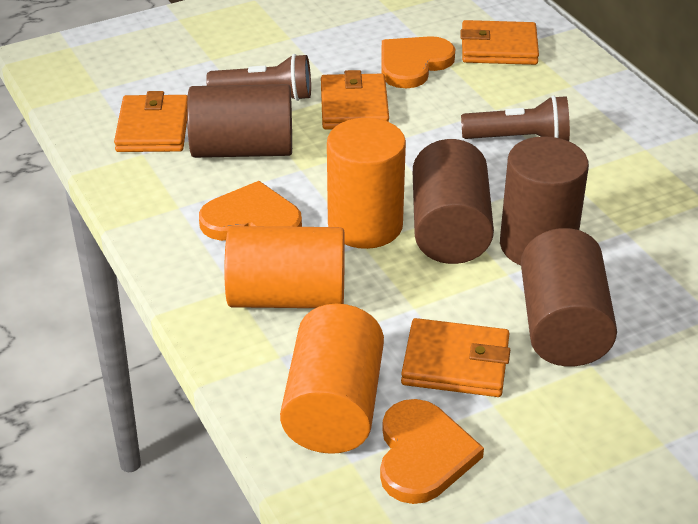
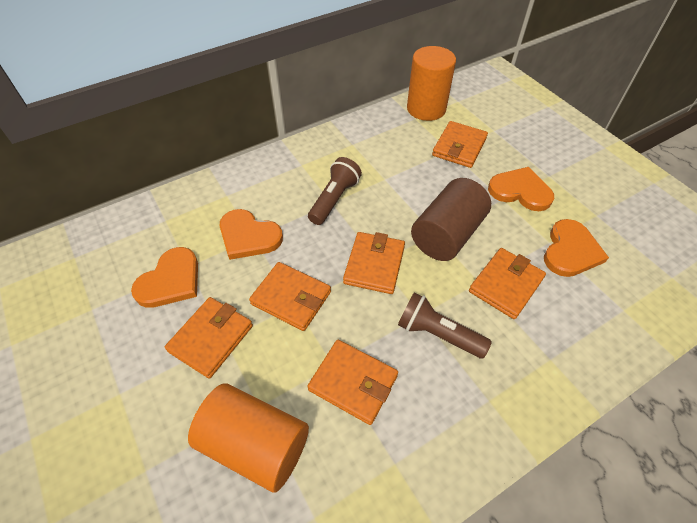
brown cylinder: 4 -> 1
orange cylinder: 3 -> 2
orange heart: 3 -> 4
orange wallet: 4 -> 6

